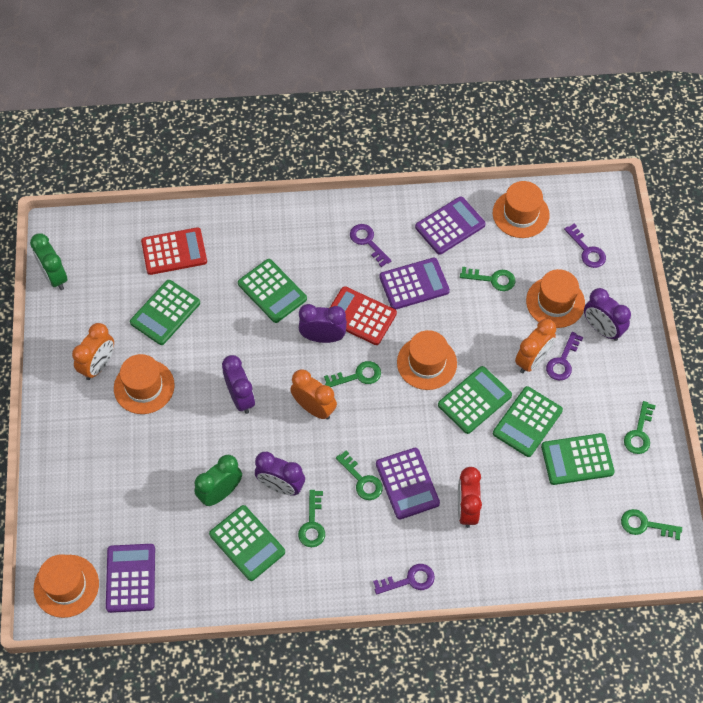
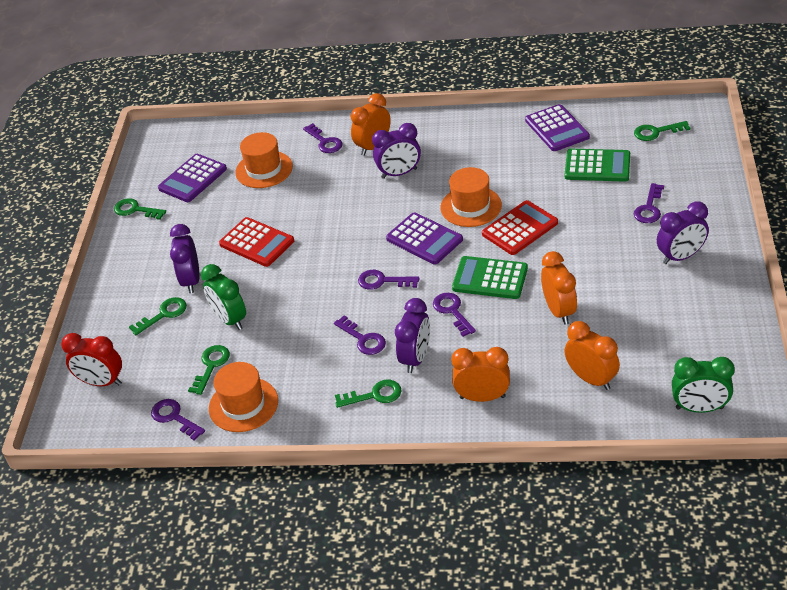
green calculator: 6 -> 2
green key: 6 -> 5
orange clock: 3 -> 4
orange hat: 5 -> 3
purple calculator: 4 -> 3
purple key: 4 -> 6

